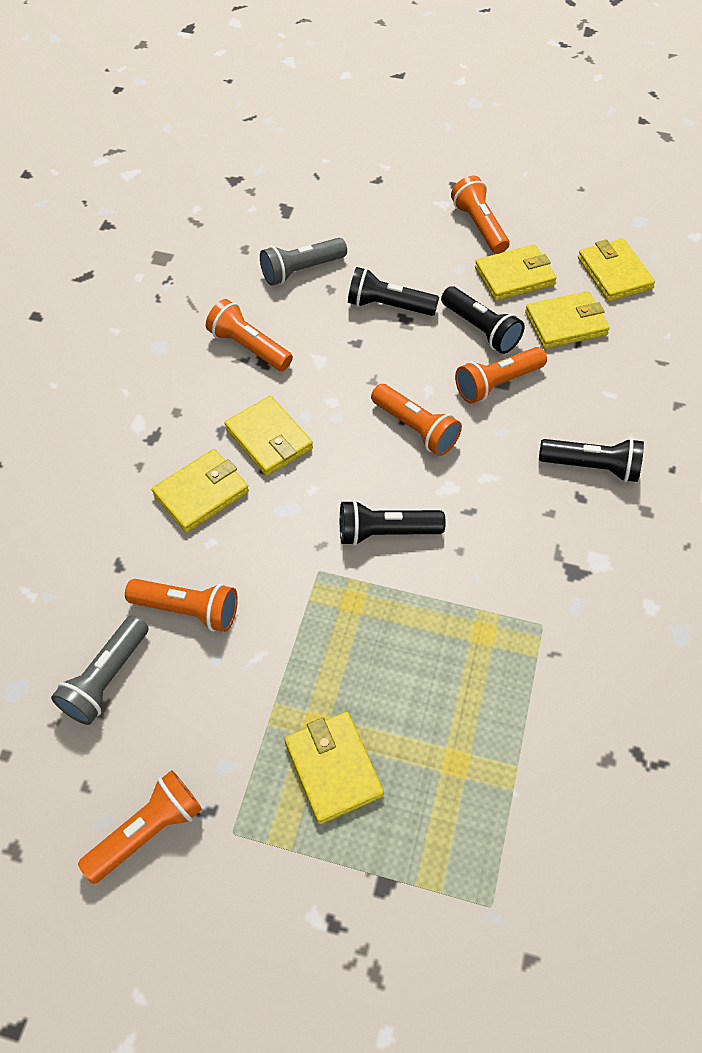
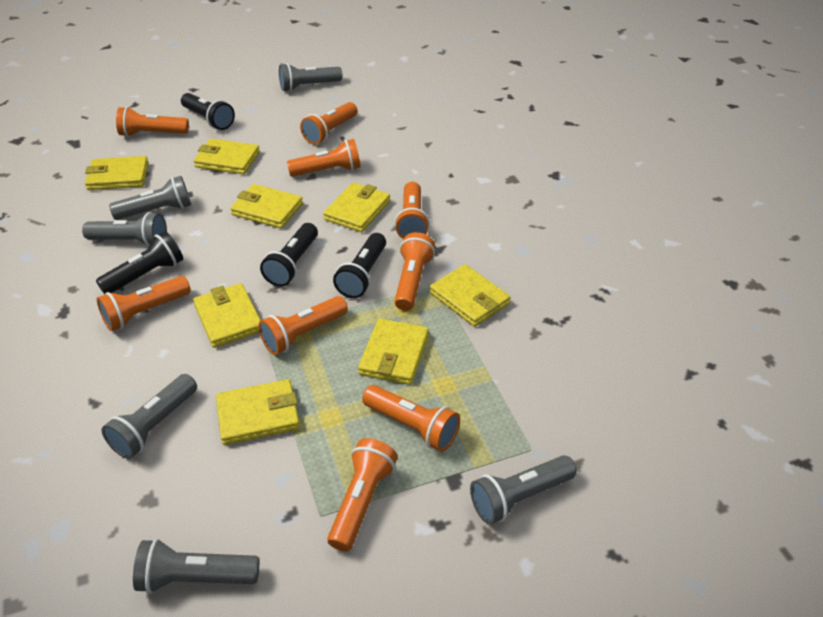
grey flashlight: 2 -> 6
orange flashlight: 6 -> 9
yellow wallet: 6 -> 8

